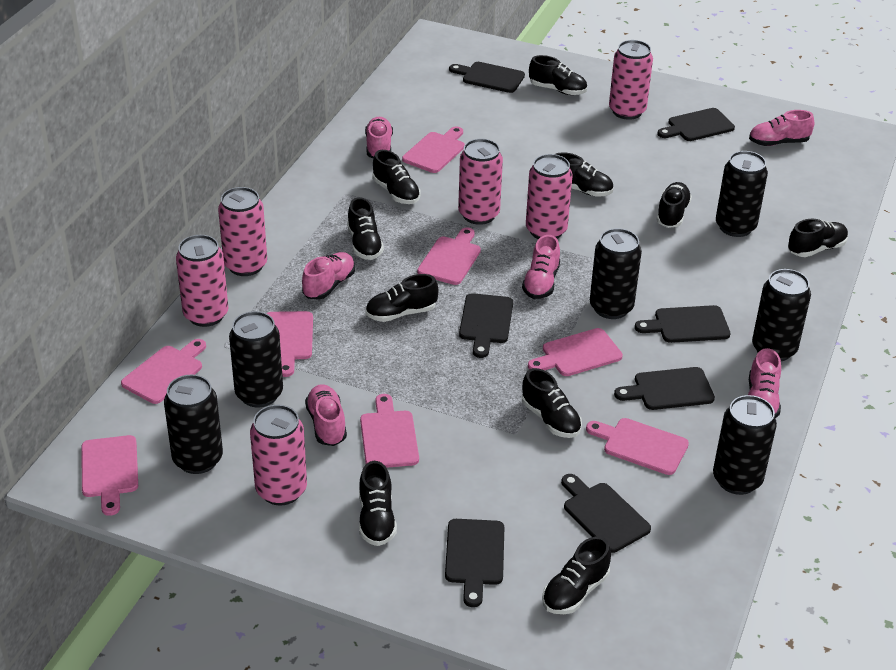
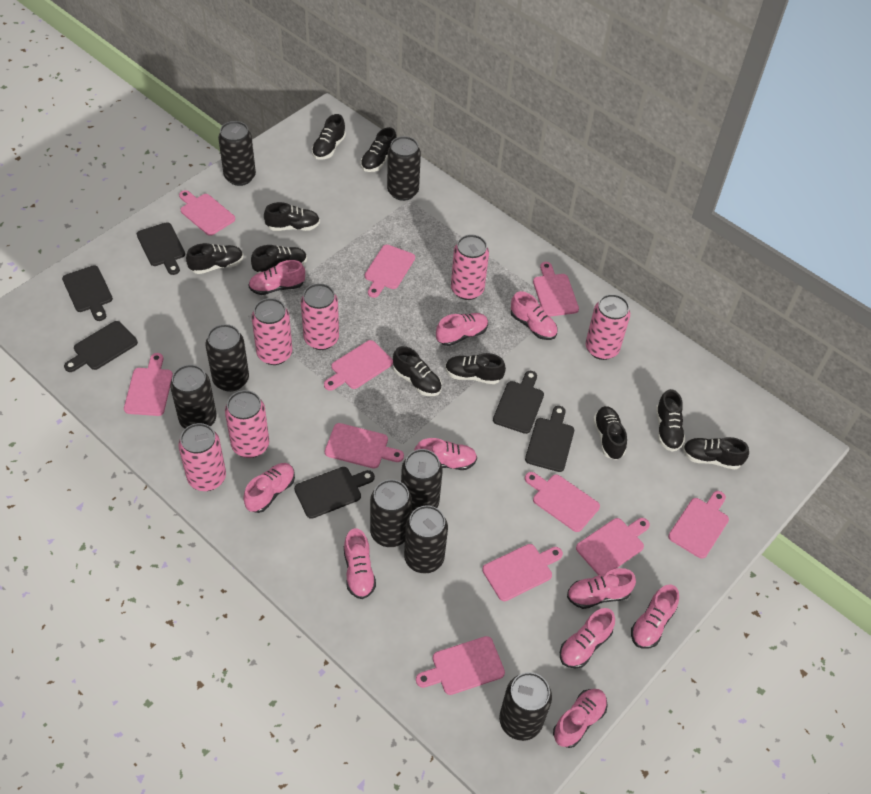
black can: 6 -> 8
black cutting board: 7 -> 6
pink cutting board: 8 -> 11
pink shoe: 6 -> 10

